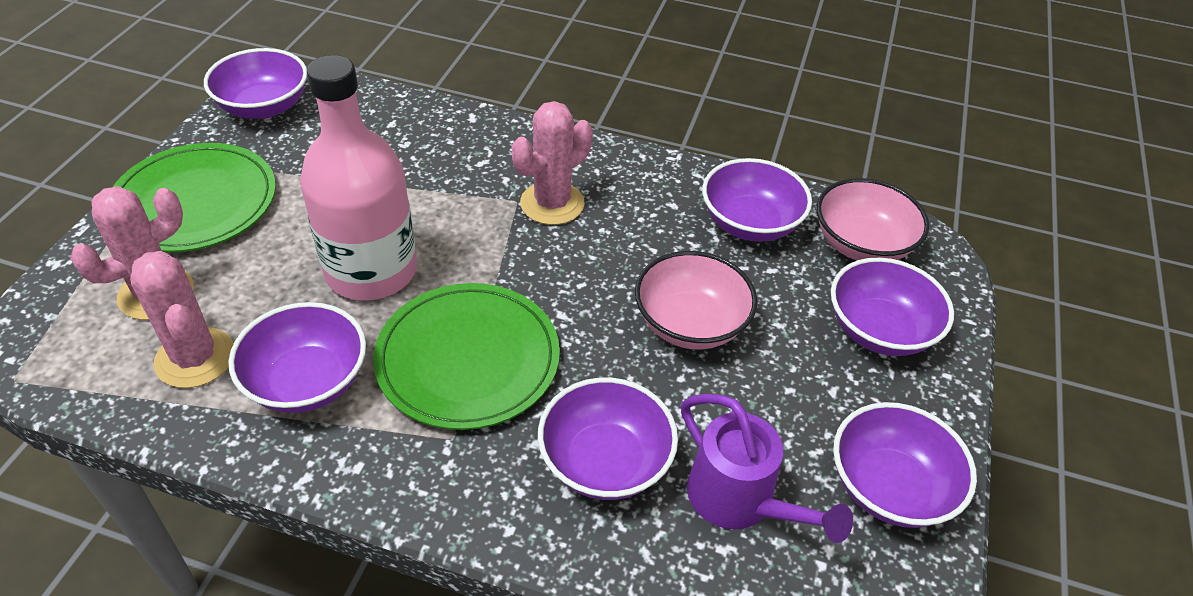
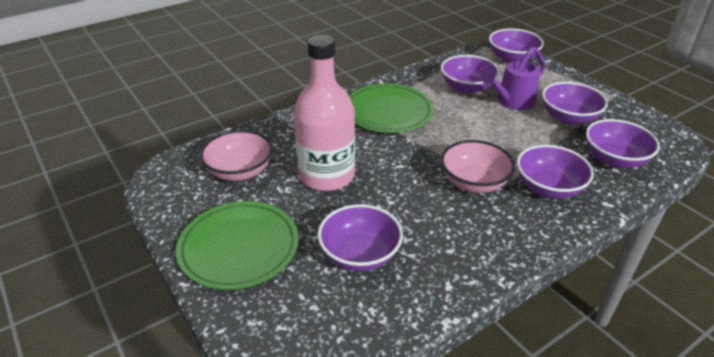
pink cactus: 3 -> 0

